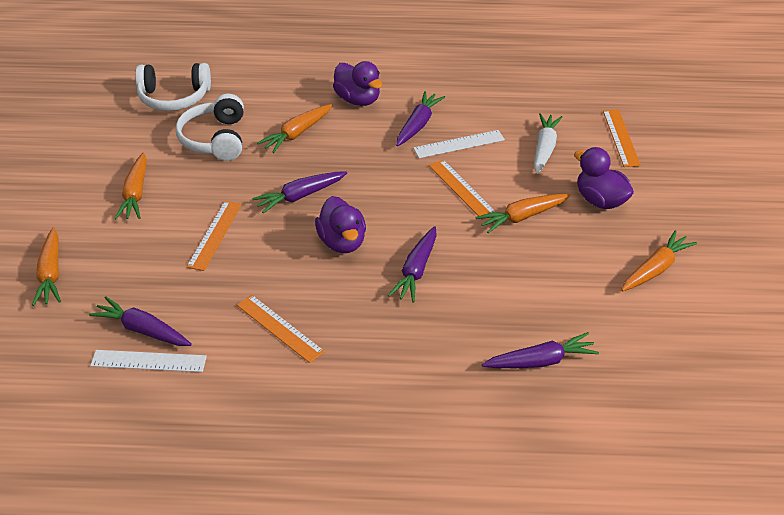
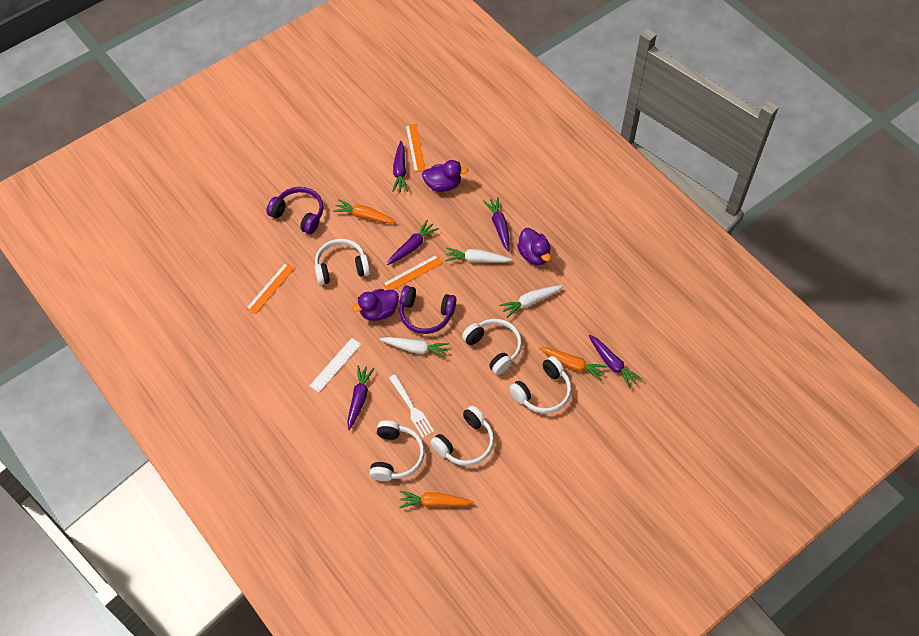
orange carrot: 5 -> 3
orange ruler: 4 -> 3
purple headphones: 0 -> 2
white carrot: 1 -> 3
white fork: 0 -> 1
white headphones: 2 -> 5
white ruler: 2 -> 1

